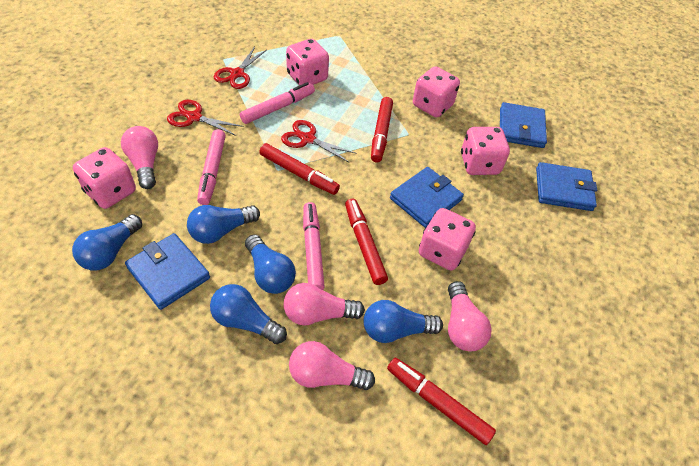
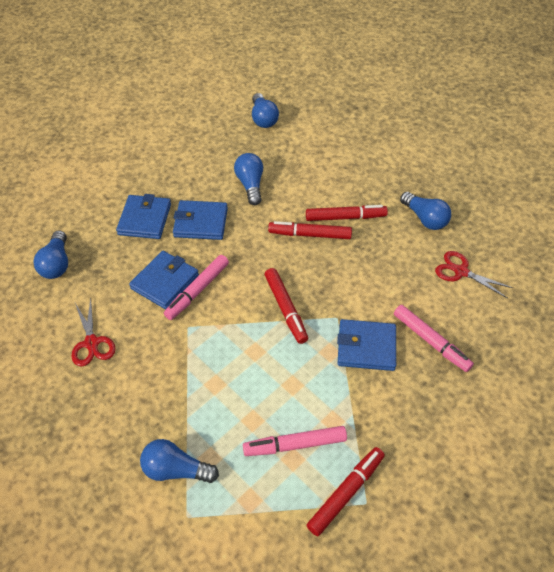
pink dice: 5 -> 0
pink light bulb: 4 -> 0
red scissors: 3 -> 2

